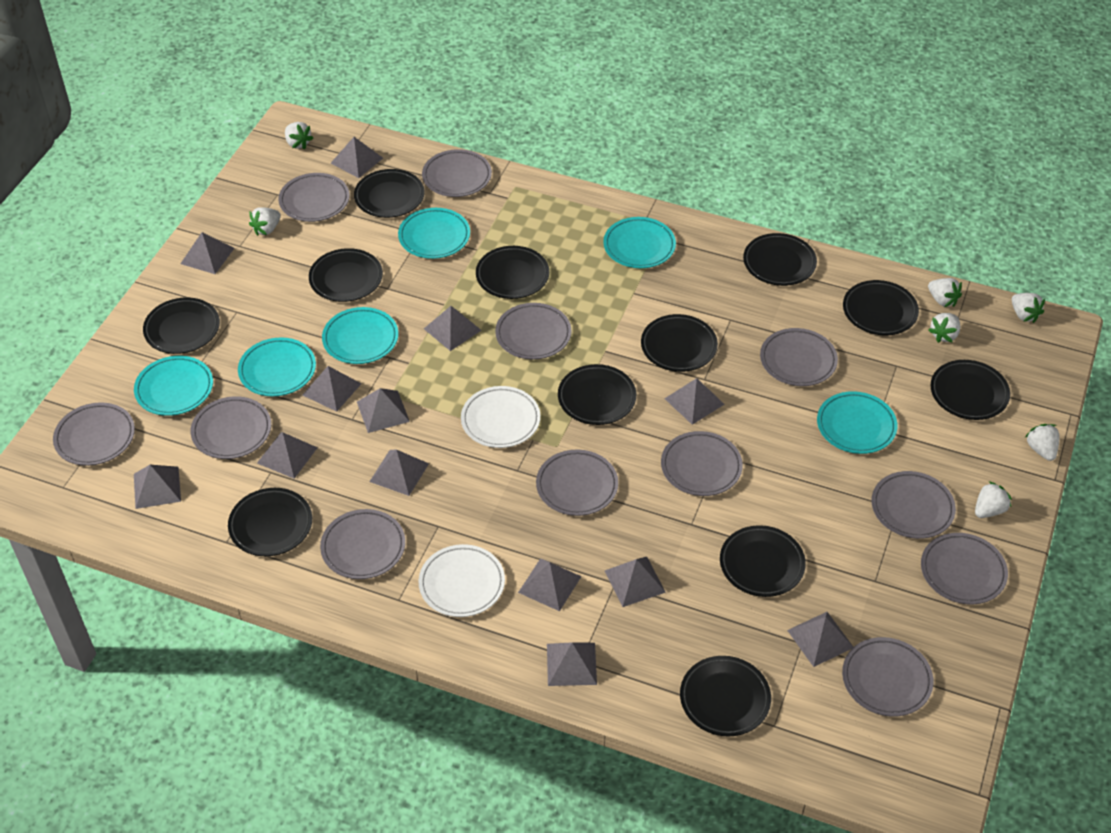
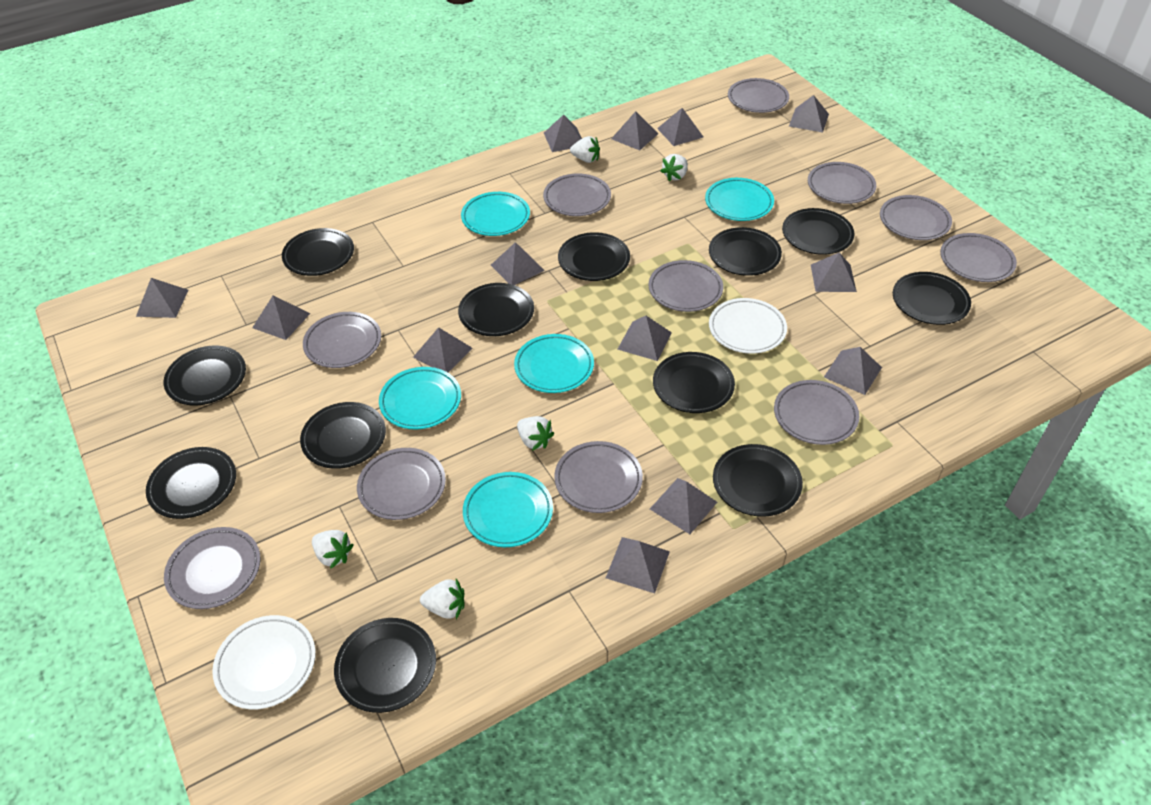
grey plate: 12 -> 11
turquoise plate: 6 -> 5
white strawberry: 7 -> 5

